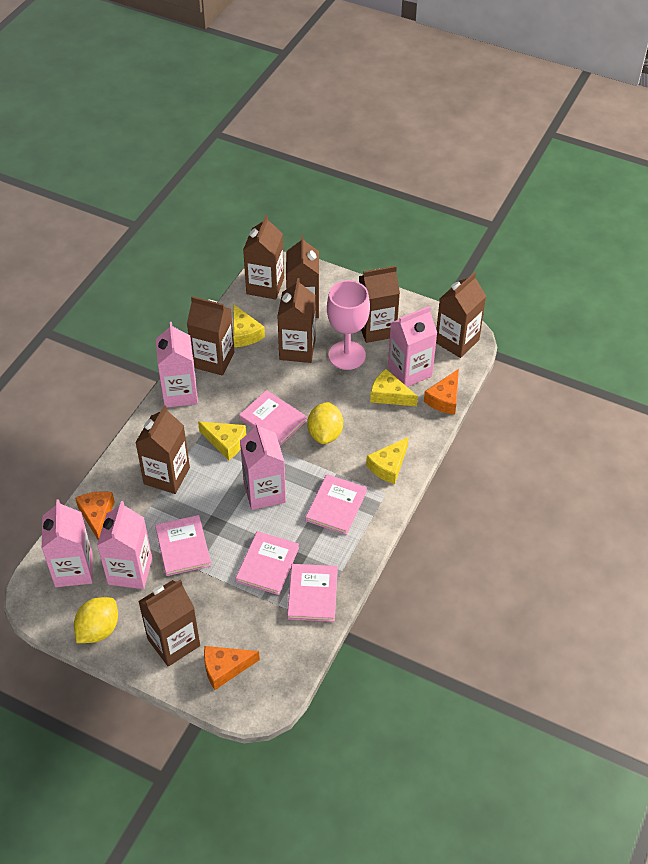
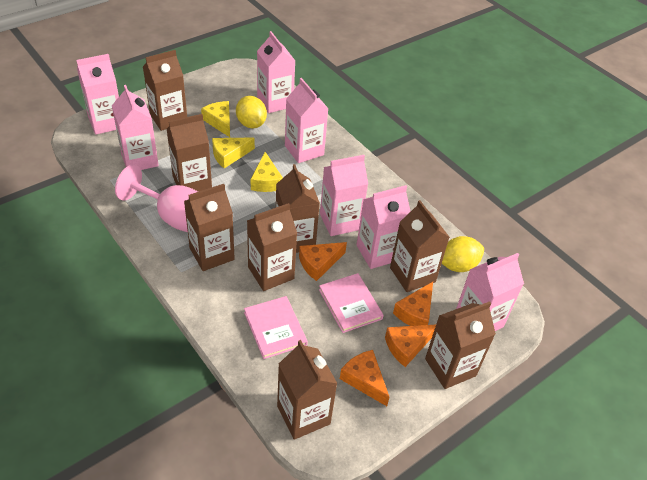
orange cheese: 3 -> 4
pink book: 5 -> 2
pink carton: 5 -> 7
yellow cheese: 4 -> 3

